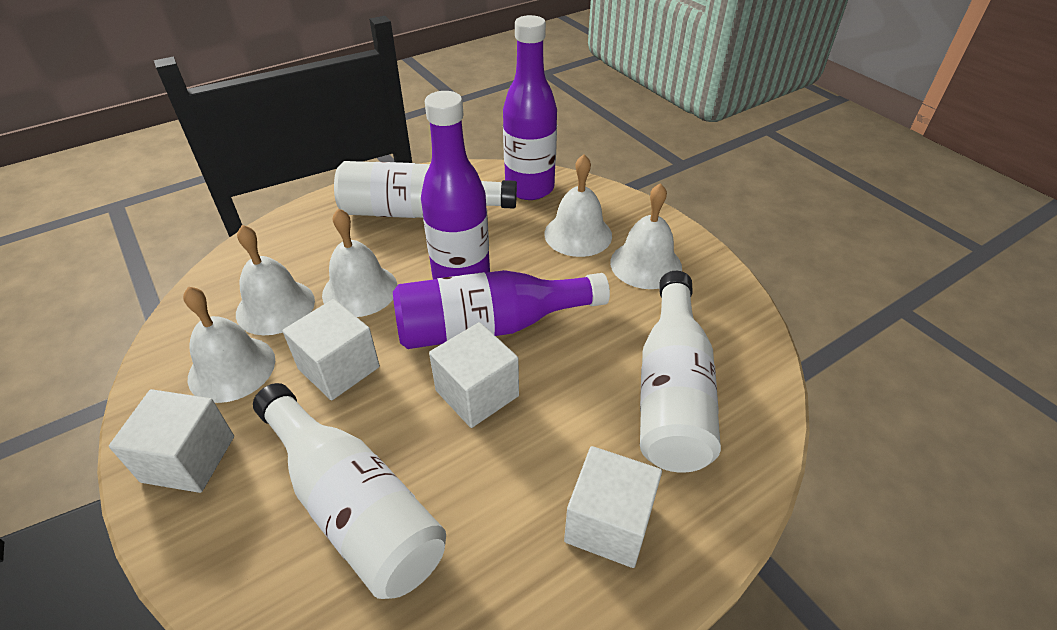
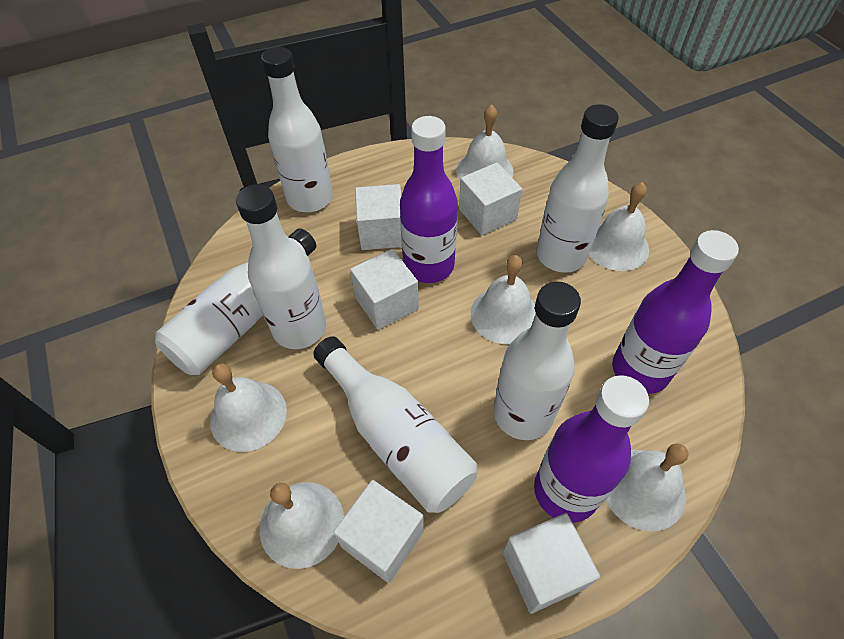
white bell: 5 -> 6
white bottle: 3 -> 6
white cube: 4 -> 5

